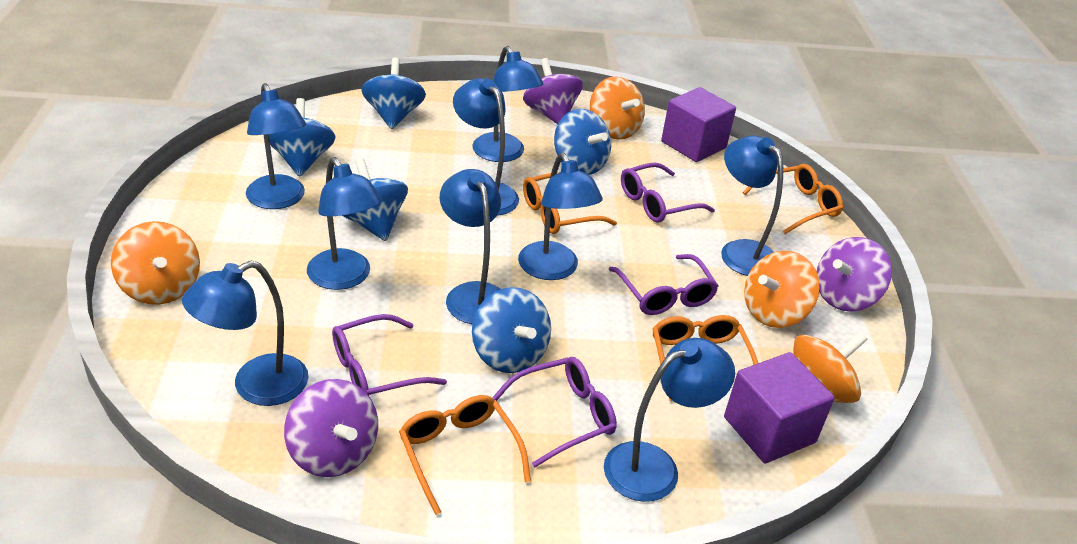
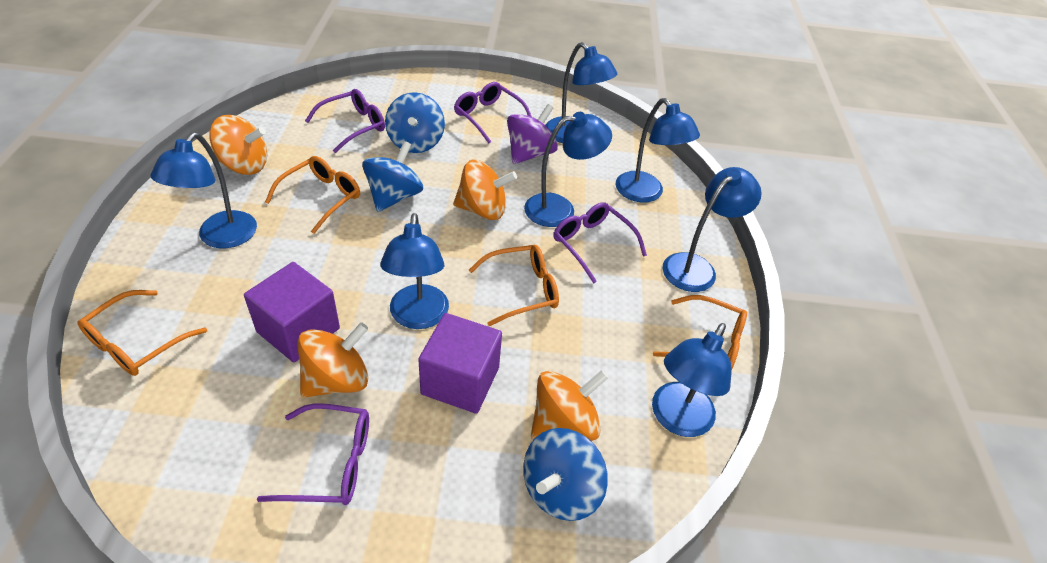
blue lamp: 9 -> 7
blue spinning top: 5 -> 3
purple spinning top: 3 -> 1

